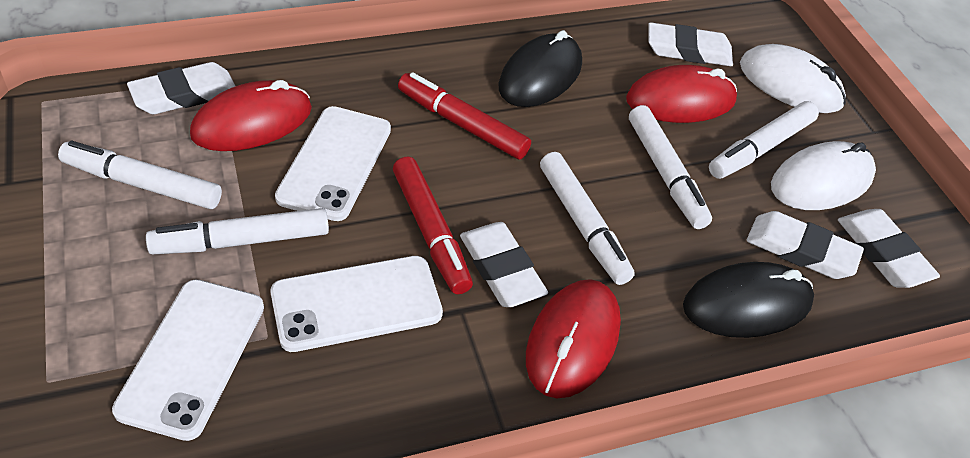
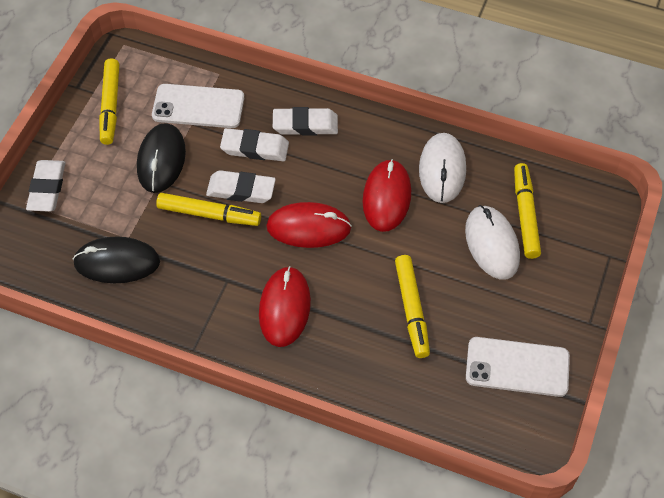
red marker: 2 -> 0
white eraser: 5 -> 4
white marker: 5 -> 0
white phone: 3 -> 2
yellow marker: 0 -> 4

